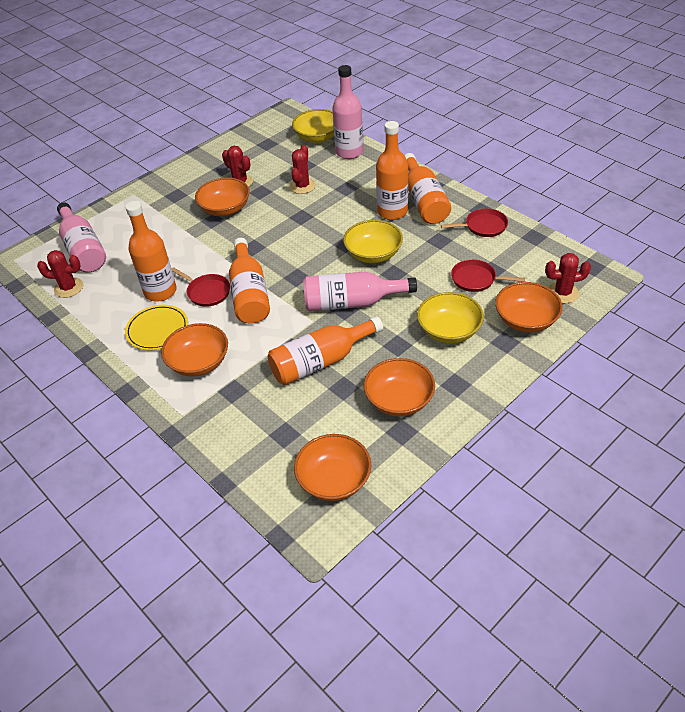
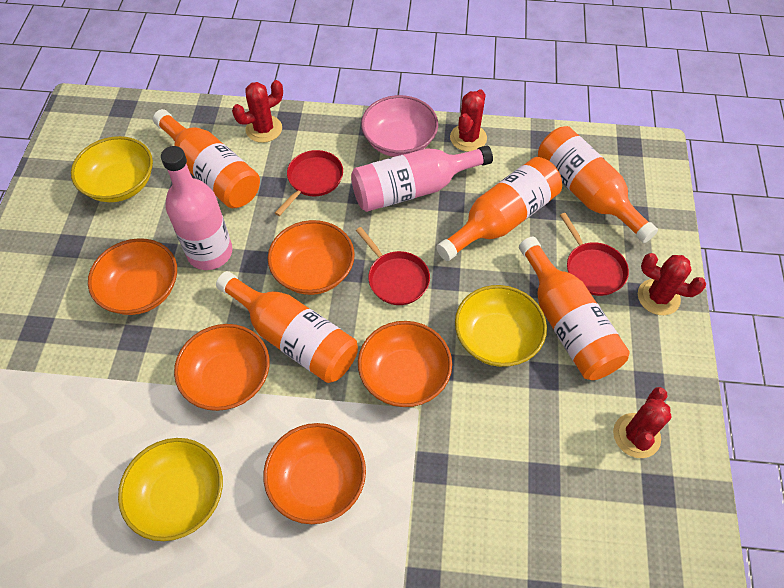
pink bottle: 3 -> 2
pink bowl: 0 -> 1
yellow plate: 1 -> 0

